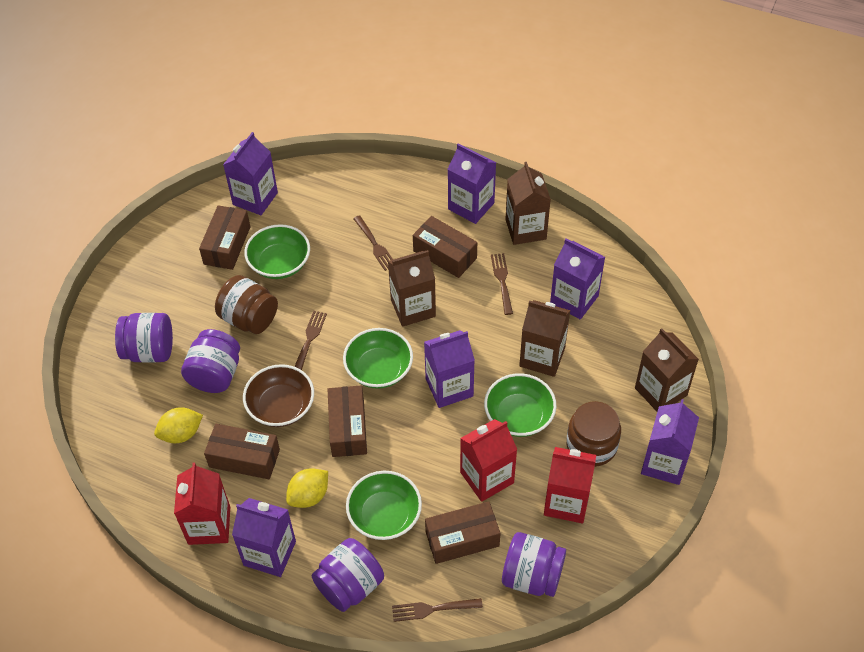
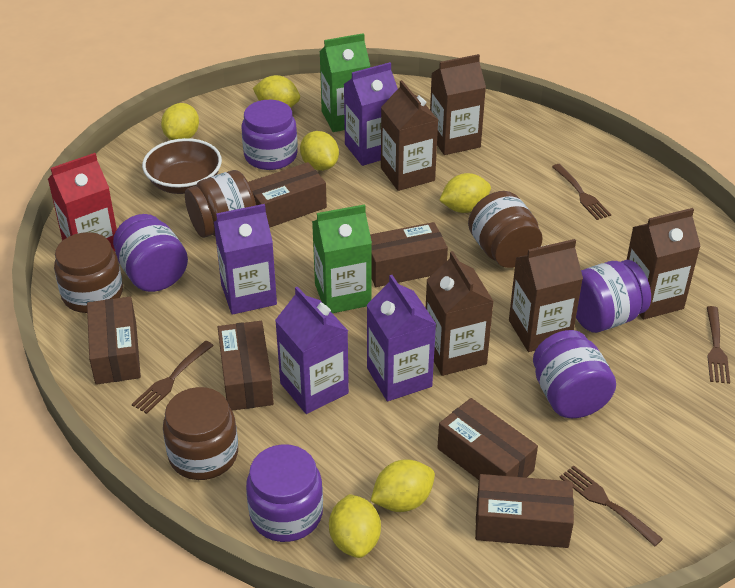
brown box: 5 -> 6
brown carton: 4 -> 5
brown jar: 2 -> 4
green bowl: 4 -> 0
green carton: 0 -> 2
purple carton: 6 -> 4
purple jar: 4 -> 5
red carton: 3 -> 1
yellow lemon: 2 -> 6

